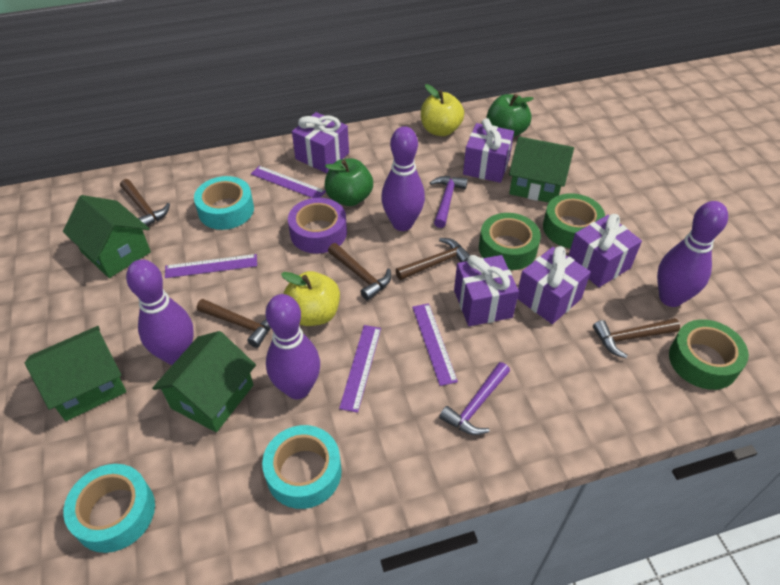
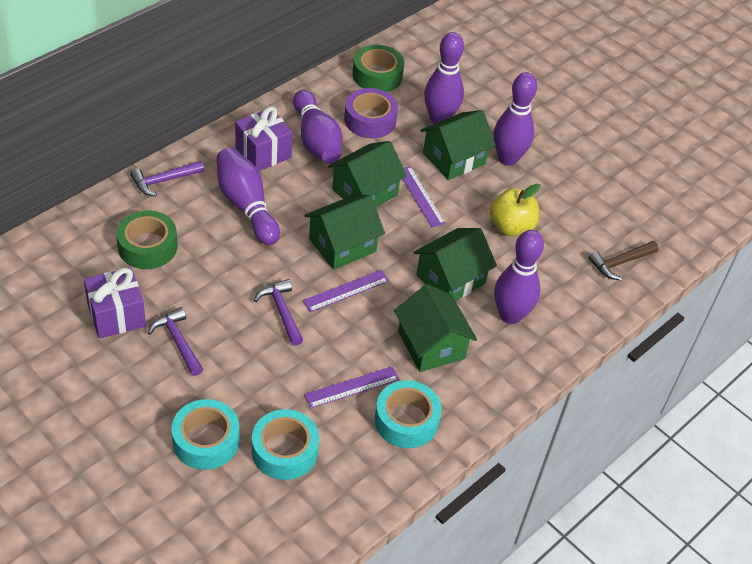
brown hammer: 5 -> 1
green apple: 2 -> 0
green house: 4 -> 5
green tape: 3 -> 2
purple bowling pin: 4 -> 5
purple gift: 5 -> 2
purple hammer: 2 -> 3
purple ruler: 4 -> 3
yellow apple: 2 -> 1

